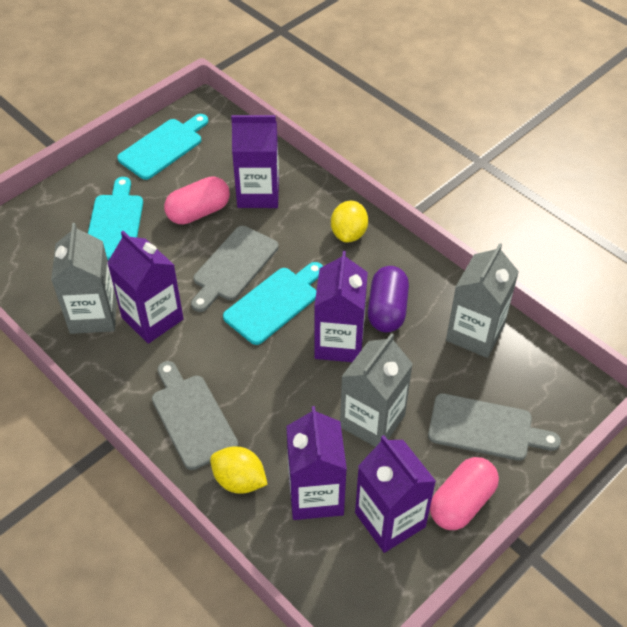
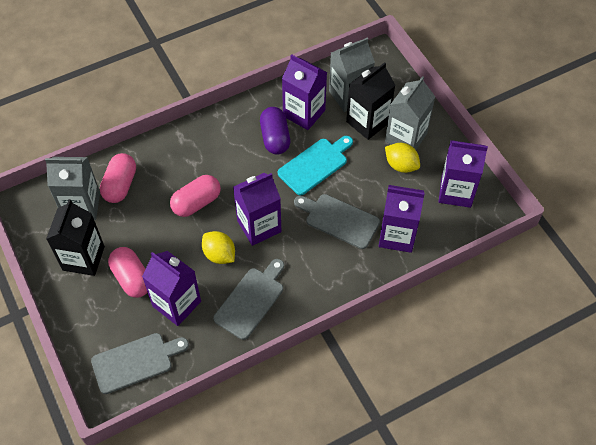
black carton: 0 -> 2
pink capsule: 2 -> 3
turquoise cutting board: 3 -> 1

